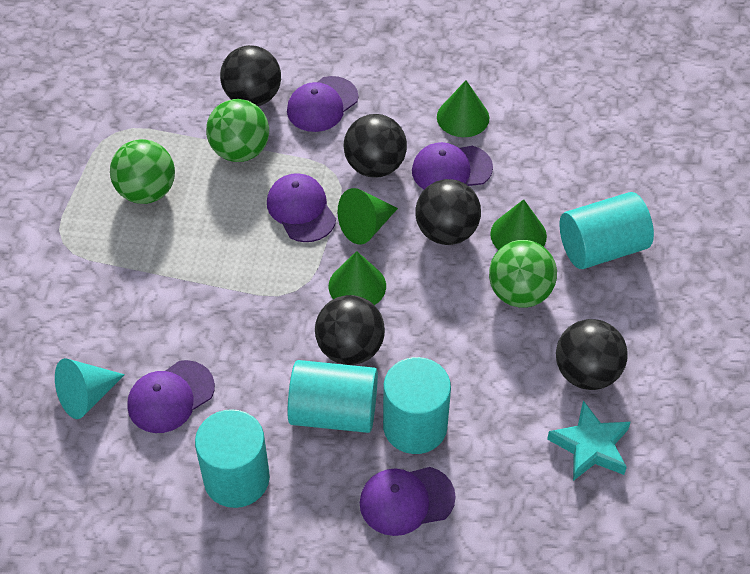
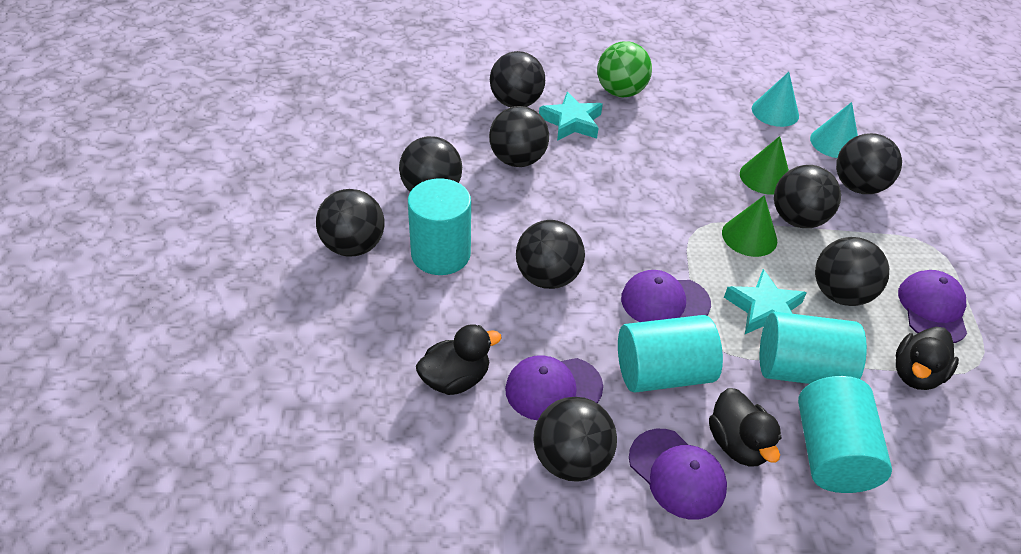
black ball: 5 -> 9
black duck: 0 -> 3
green ball: 3 -> 1
green cone: 4 -> 2
purple cap: 5 -> 4
turquoise cone: 1 -> 2
turquoise star: 1 -> 2

